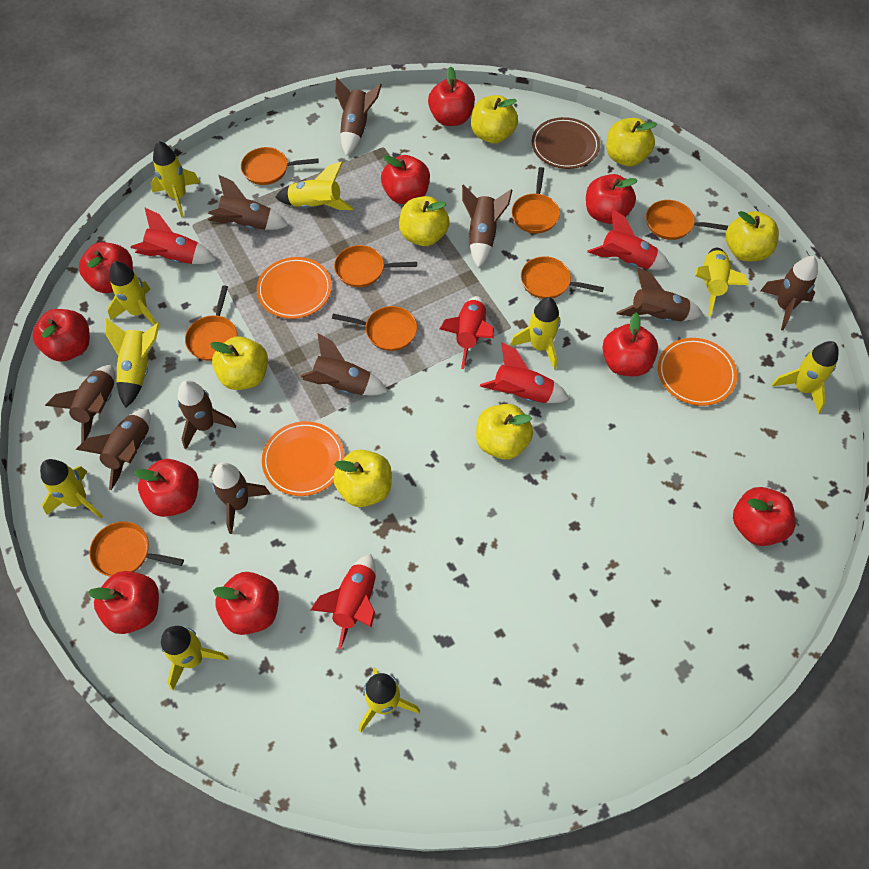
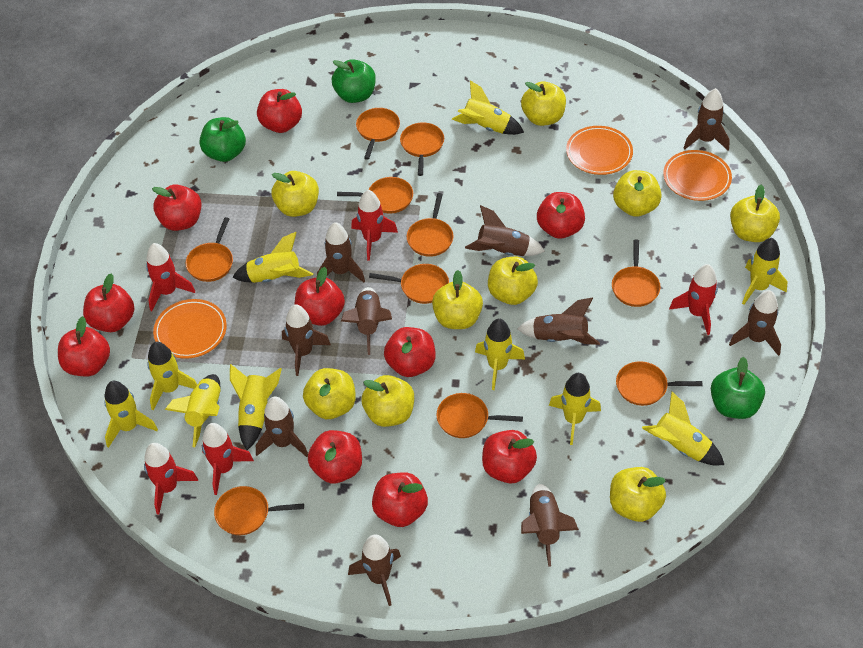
brown plate: 1 -> 0
green apple: 0 -> 3
orange pan: 8 -> 10
yellow apple: 7 -> 9

